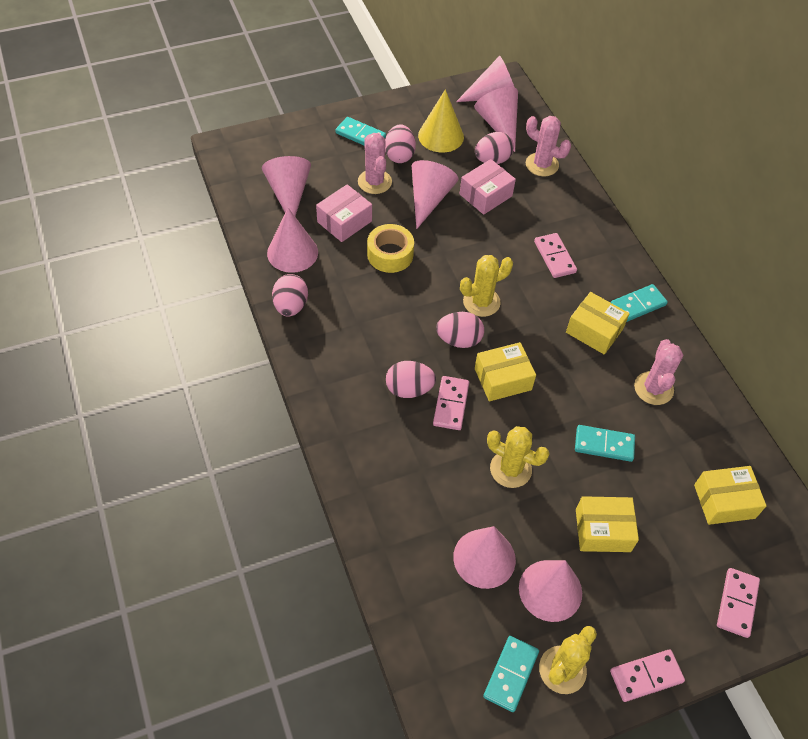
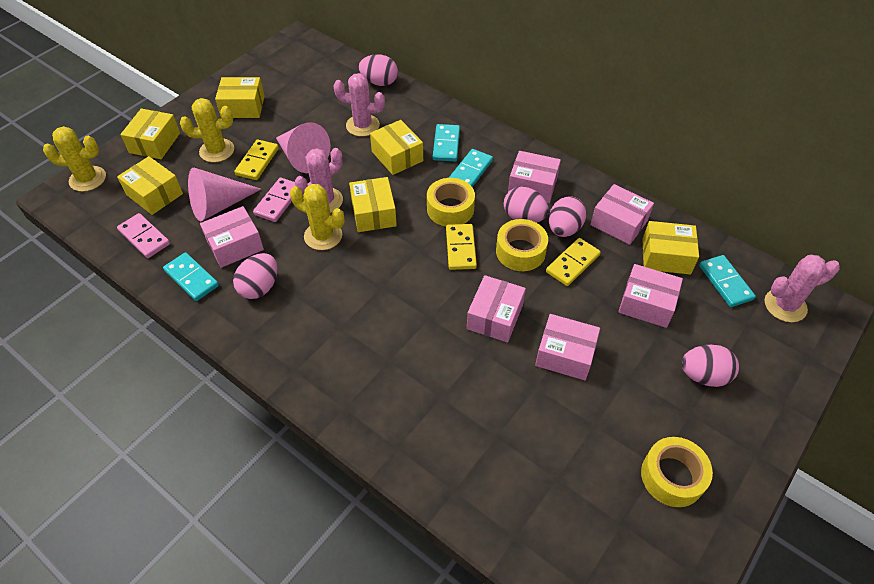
pink box: 2 -> 6
pink cone: 7 -> 2
pink domino: 4 -> 2
yellow box: 4 -> 6
yellow cone: 1 -> 0
yellow domino: 0 -> 3
yellow tape: 1 -> 3

